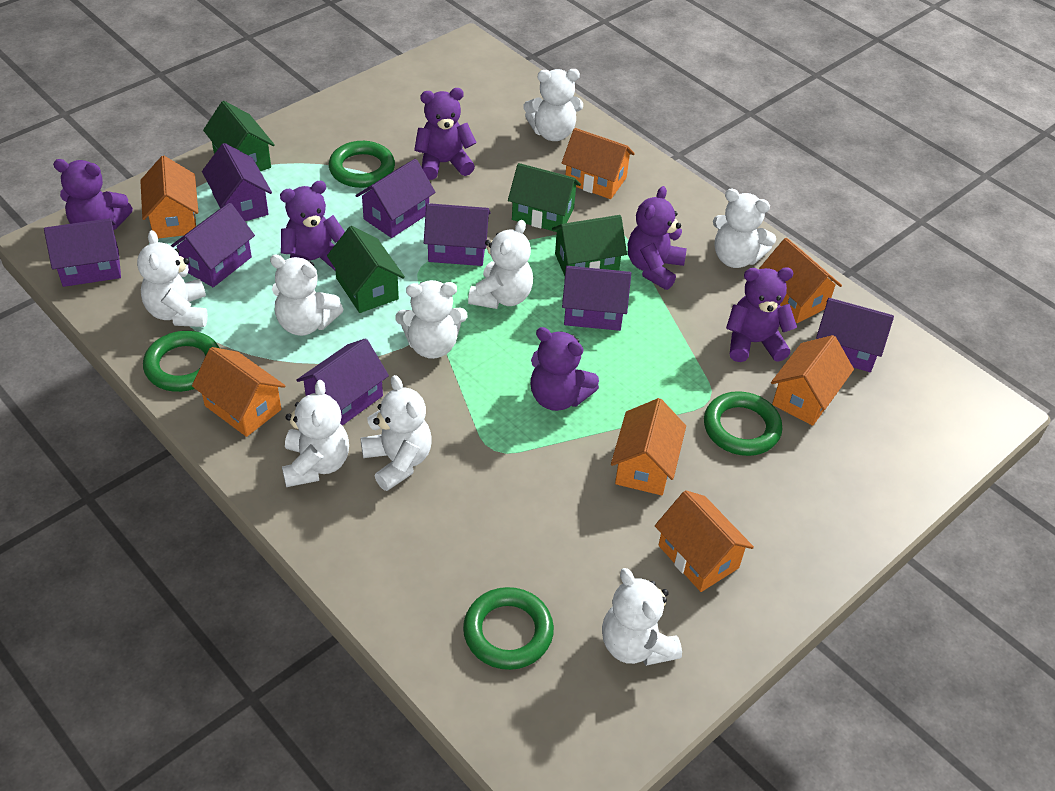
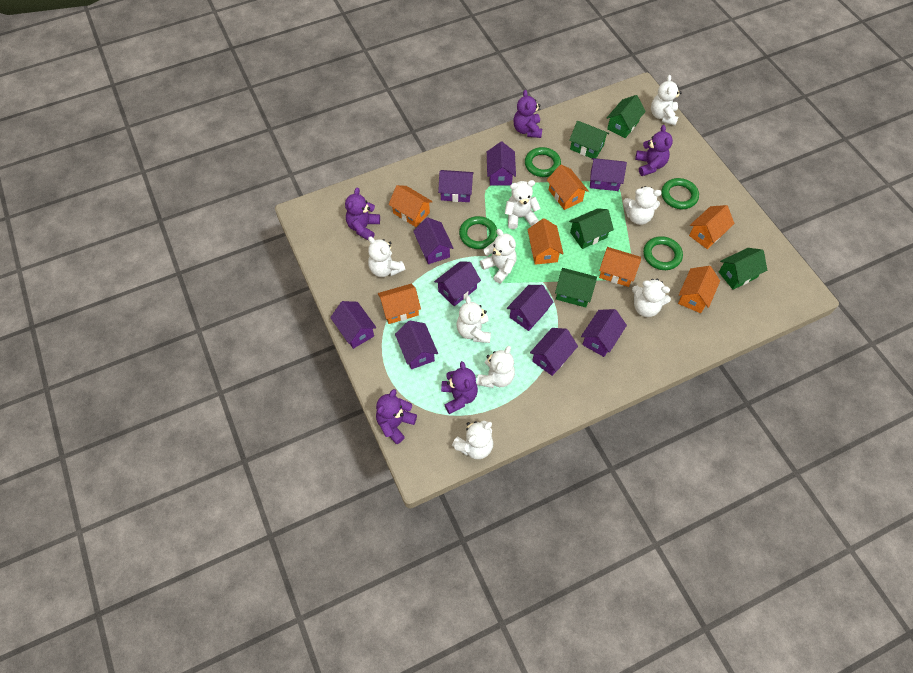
green house: 4 -> 5
purple house: 8 -> 10
purple teddy bear: 6 -> 5

